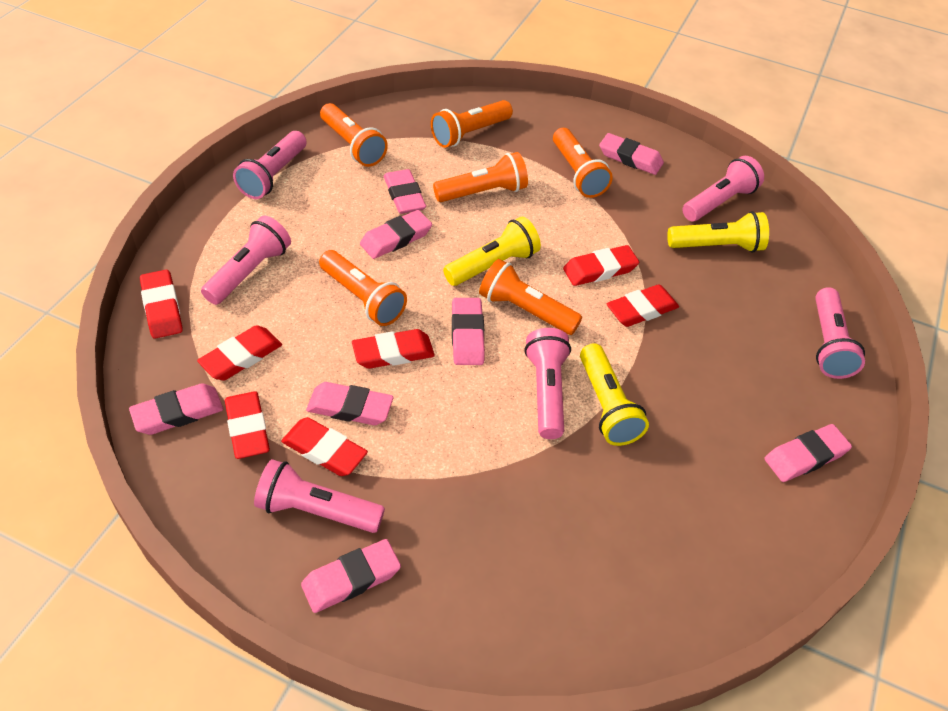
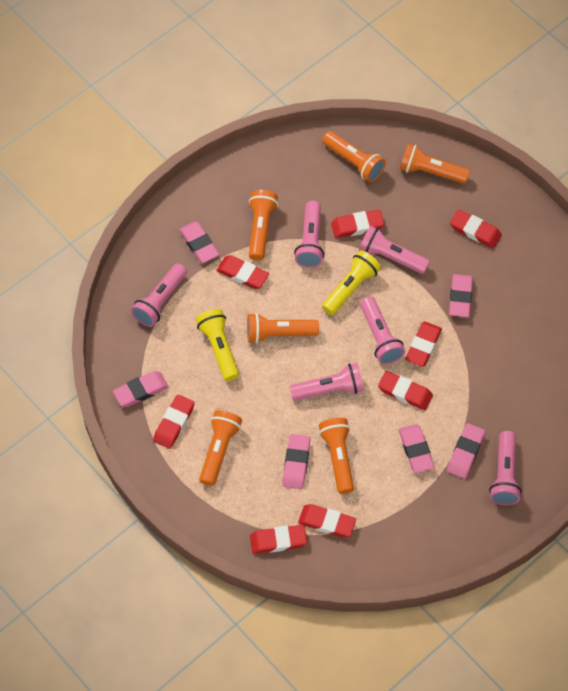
pink eraser: 8 -> 6
red eraser: 7 -> 8
yellow flashlight: 3 -> 2

